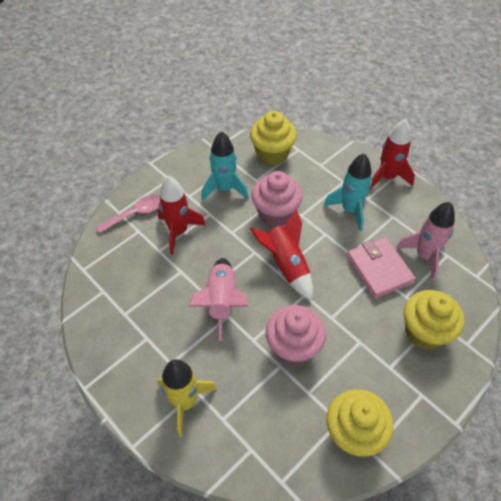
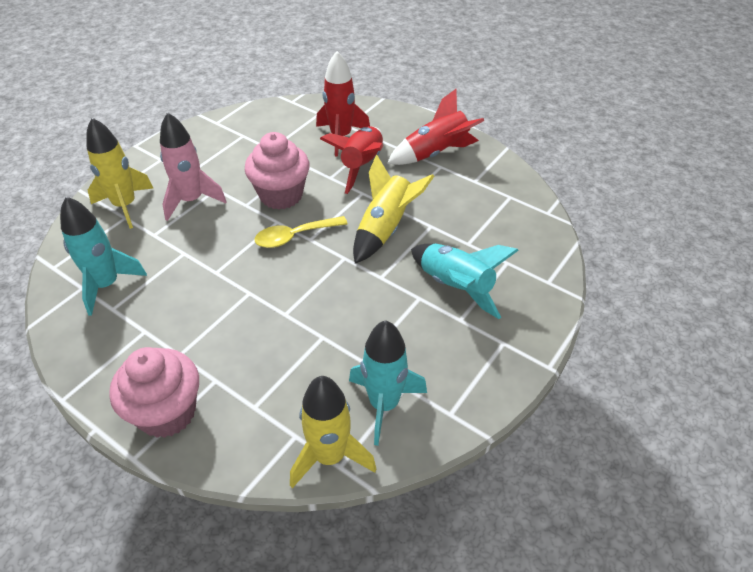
pink rocket: 2 -> 1
pink spoon: 1 -> 0
pink wallet: 1 -> 0
turquoise rocket: 2 -> 3
yellow cupcake: 3 -> 0
yellow rocket: 1 -> 3
yellow spoon: 0 -> 1

